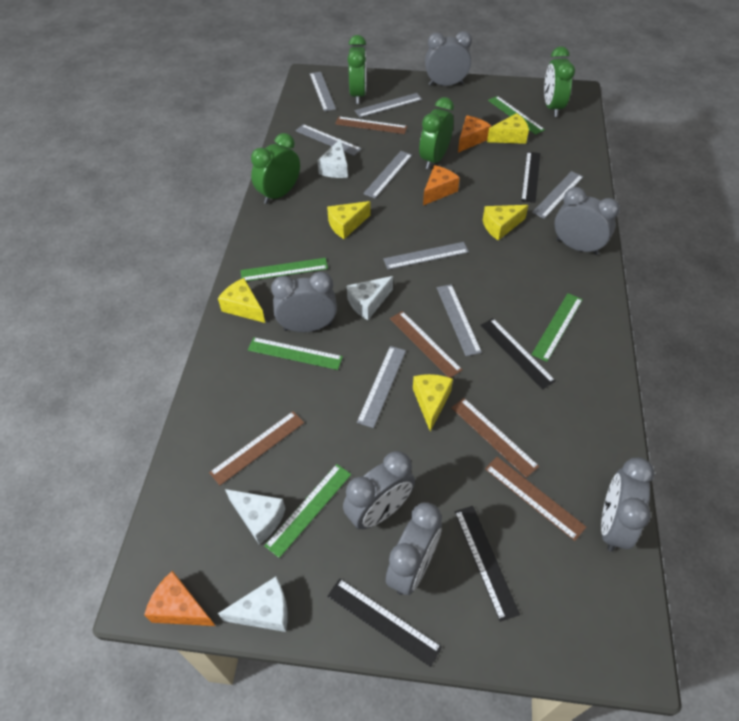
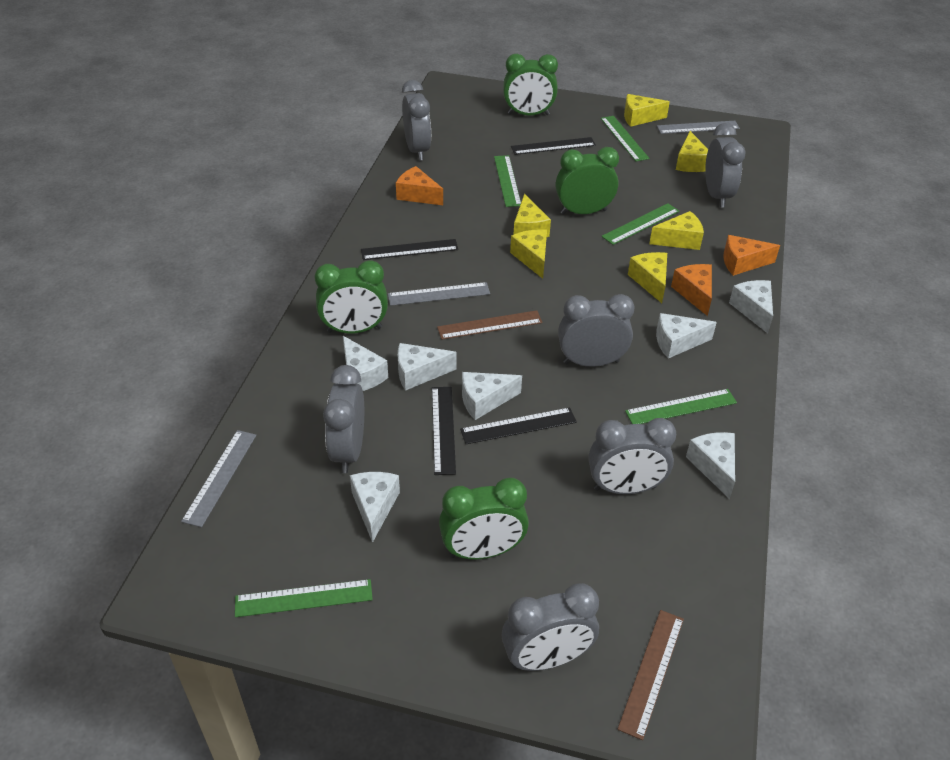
brown ruler: 5 -> 2
grey ruler: 8 -> 3
white cheese: 4 -> 7
yellow cheese: 5 -> 6

